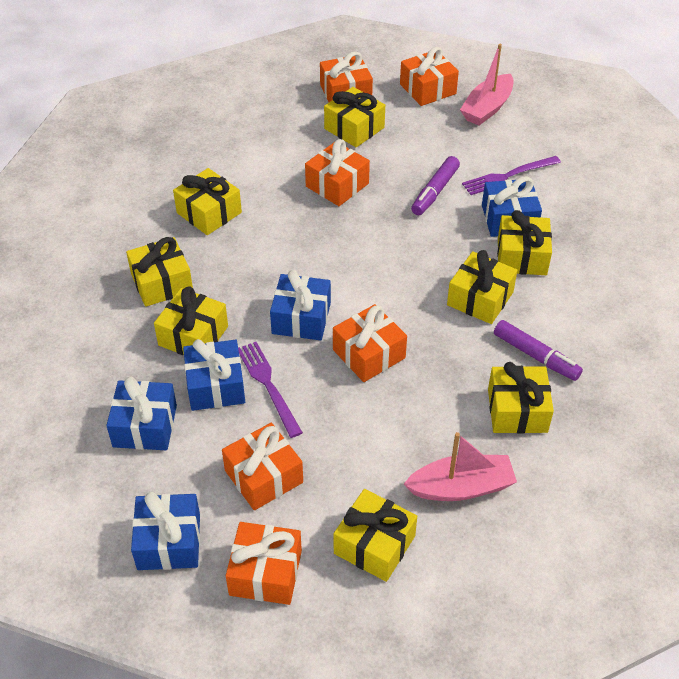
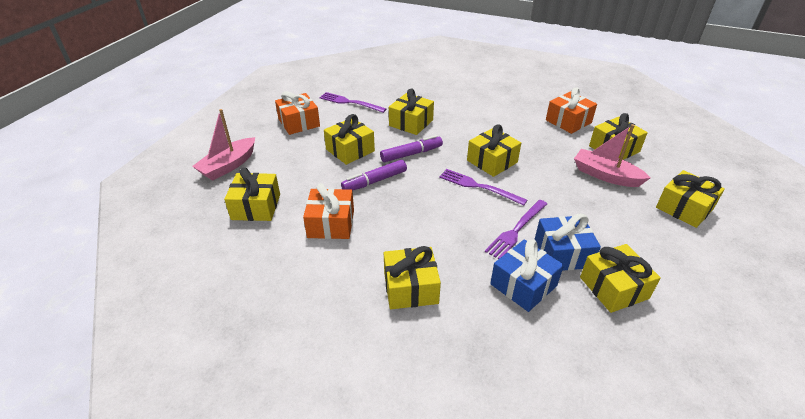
blue gift: 5 -> 2
orange gift: 6 -> 3
purple fork: 2 -> 3

